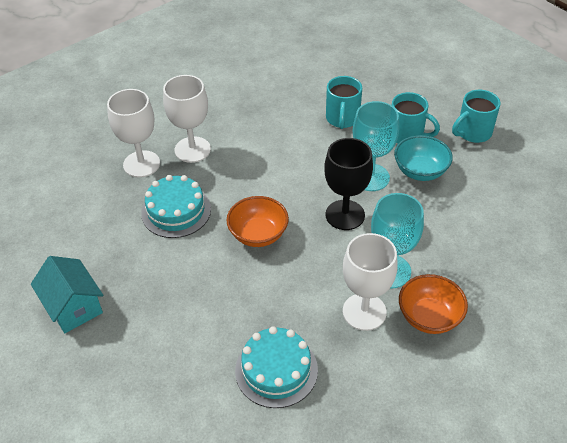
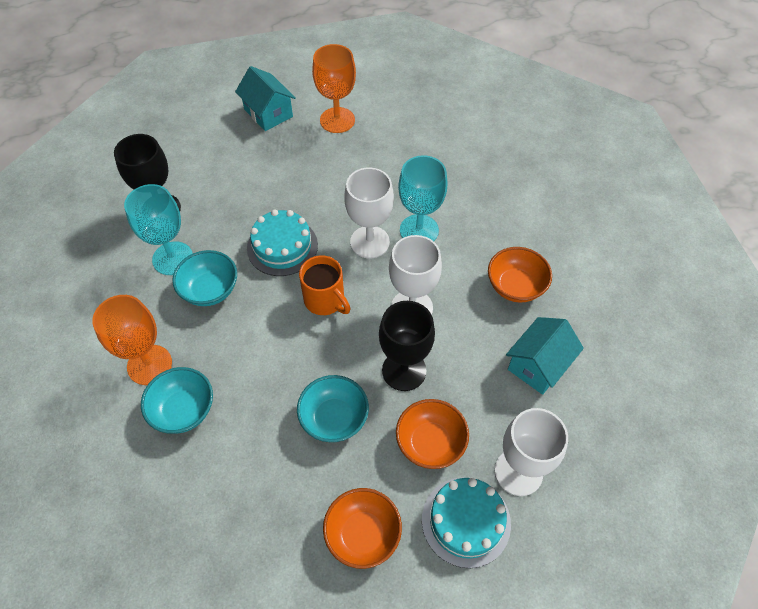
black goblet: 1 -> 2
orange bowl: 2 -> 3
orange goblet: 0 -> 2
orange mug: 0 -> 1
turquoise bowl: 1 -> 3
turquoise house: 1 -> 2
turquoise mug: 3 -> 0

